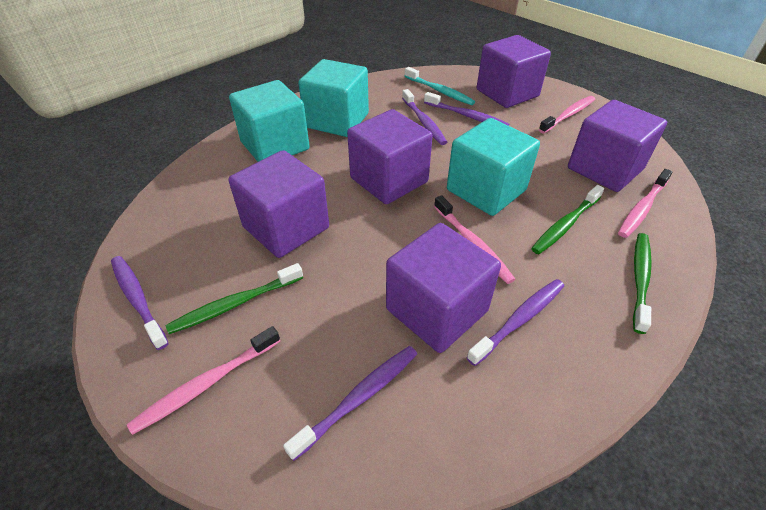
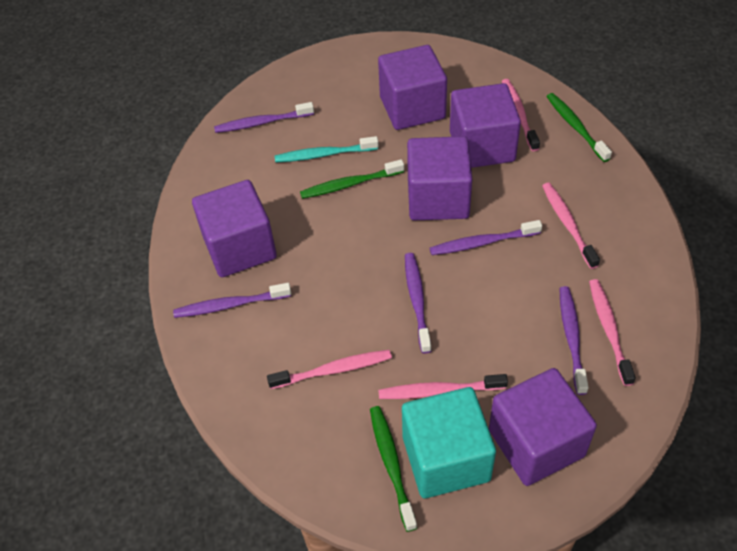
pink toothbrush: 4 -> 5
turquoise cube: 3 -> 1

